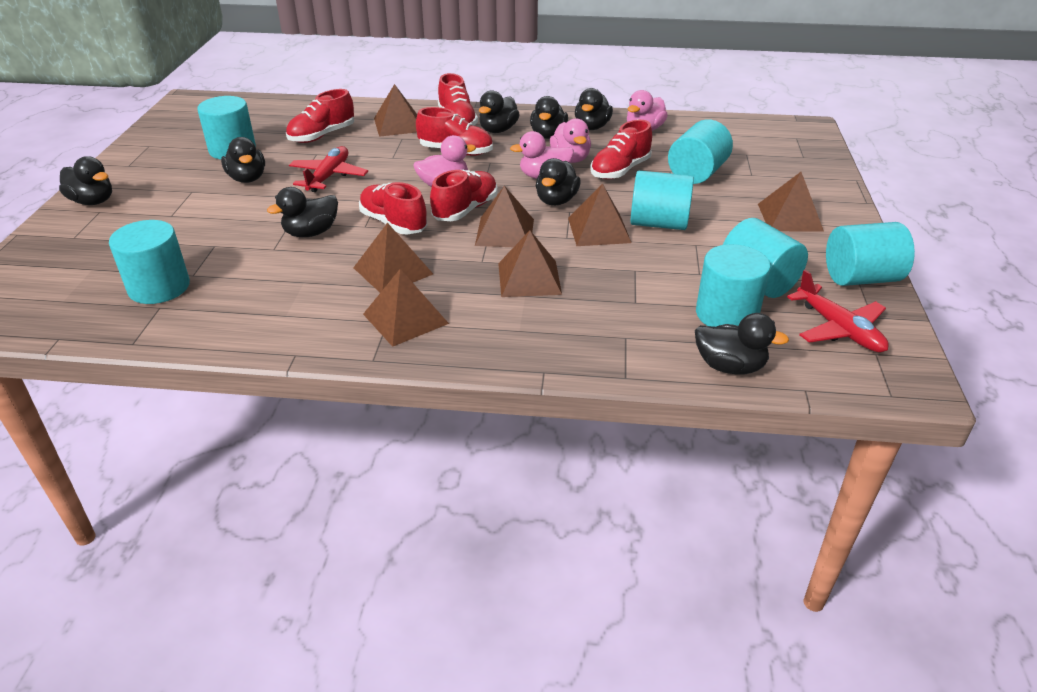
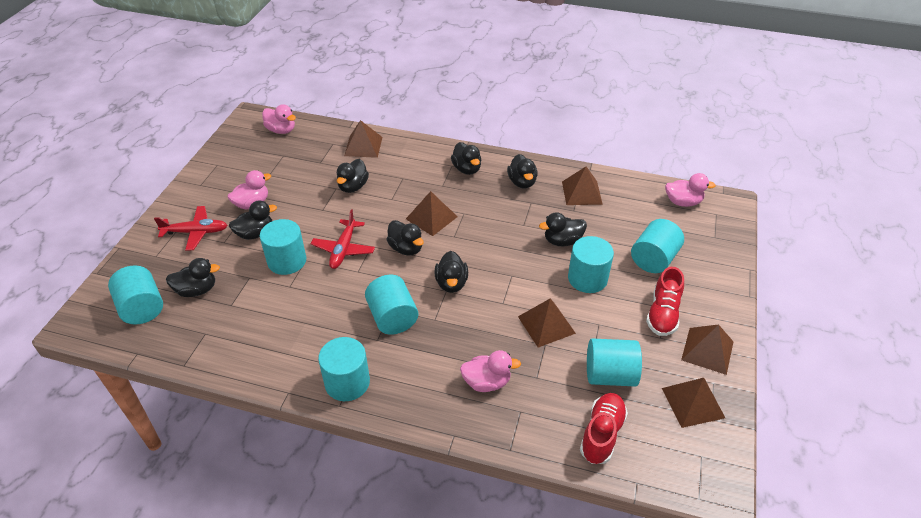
brown pyramid: 7 -> 6
red shoe: 6 -> 2

